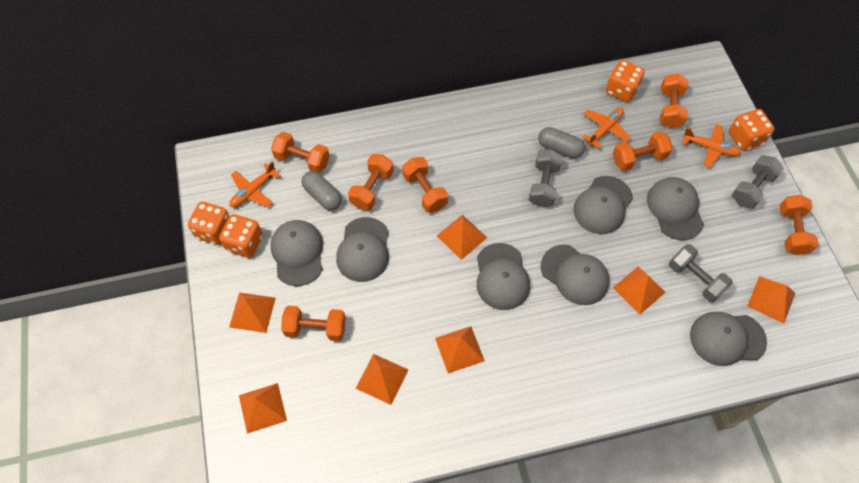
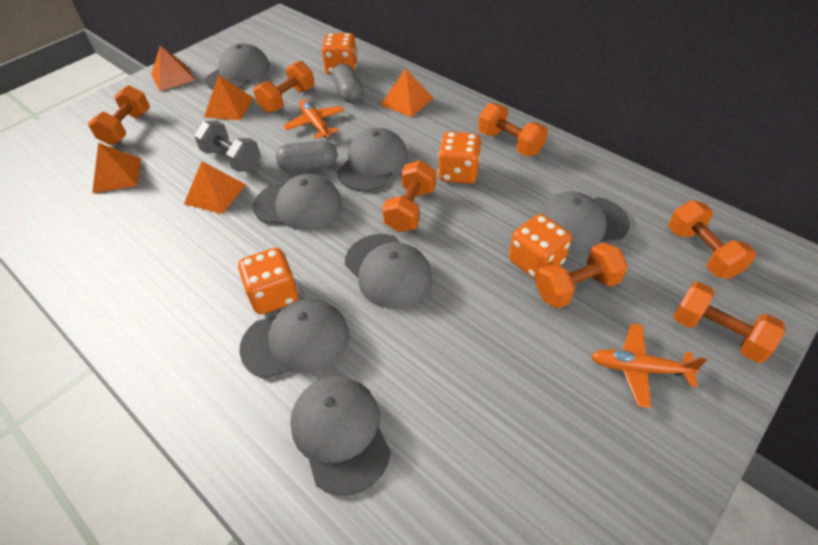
grey dumbbell: 3 -> 1
orange plane: 3 -> 2
orange pyramid: 7 -> 5

